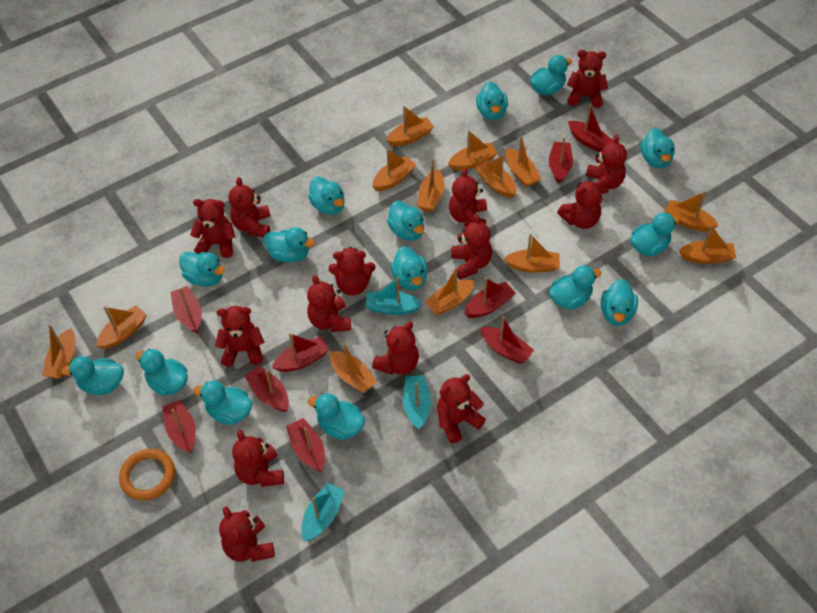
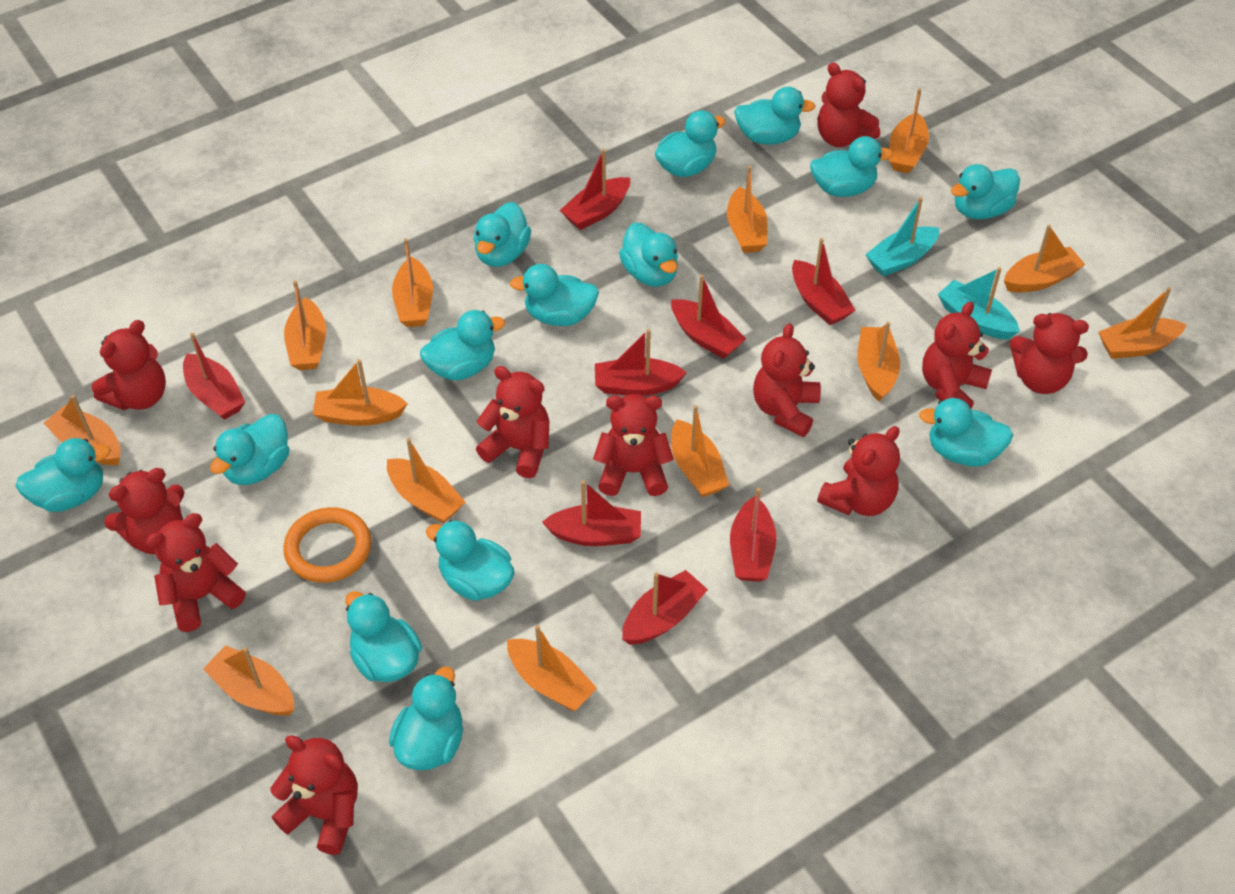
red boat: 9 -> 8
red teddy bear: 14 -> 11
turquoise boat: 3 -> 2
turquoise duck: 15 -> 14

